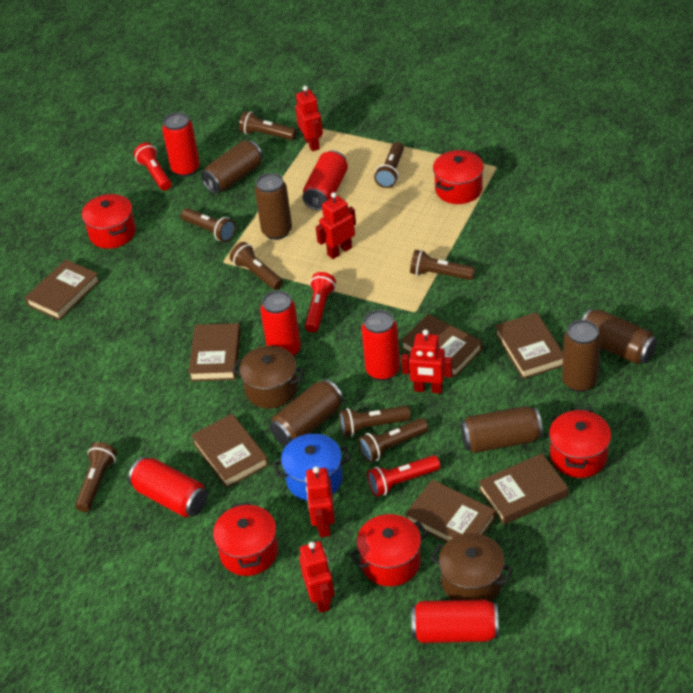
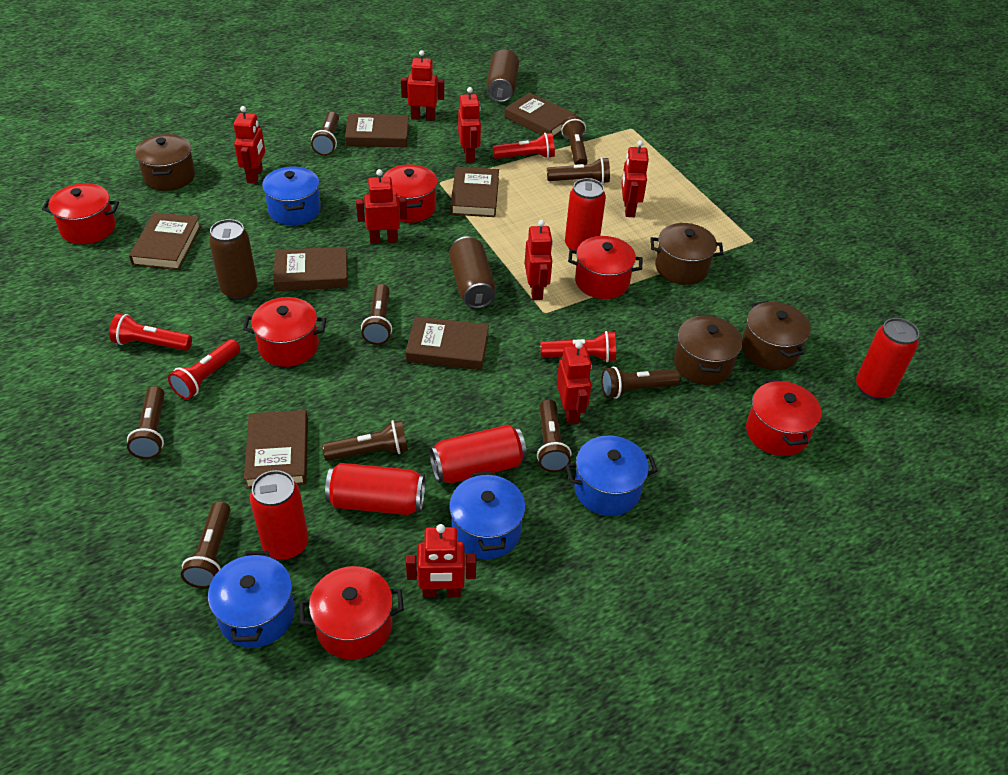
blue pot: 1 -> 4
brown can: 6 -> 3
brown flashlight: 8 -> 9
brown pot: 2 -> 4
red can: 6 -> 5
red flashlight: 3 -> 4
red pot: 5 -> 6
red robot: 5 -> 8

